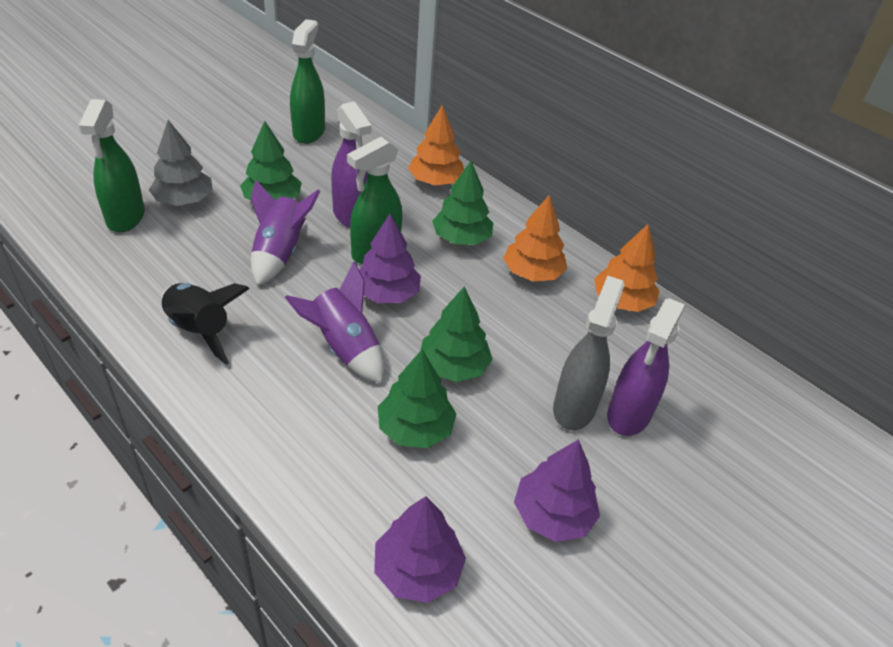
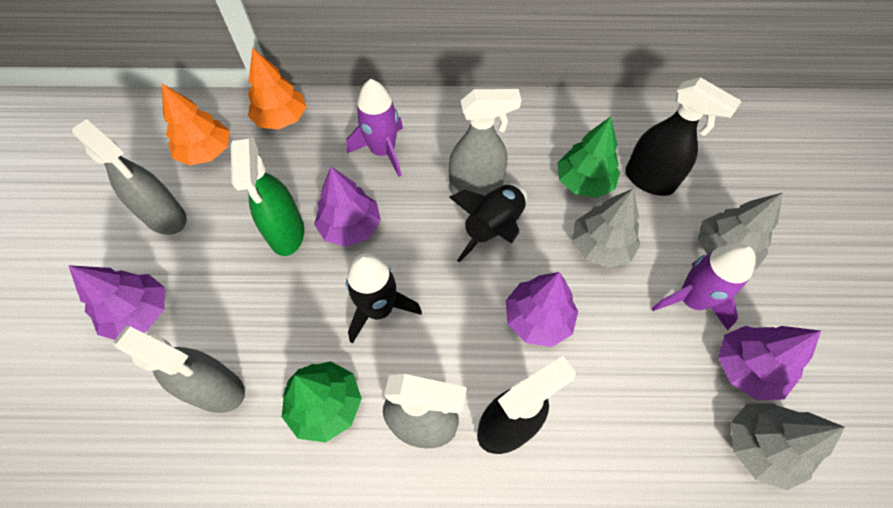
black rocket: 1 -> 2
black spray bottle: 0 -> 2
green spray bottle: 3 -> 1
green tree: 4 -> 2
grey spray bottle: 1 -> 4
grey tree: 1 -> 3
orange tree: 3 -> 2
purple spray bottle: 2 -> 0
purple tree: 3 -> 4

